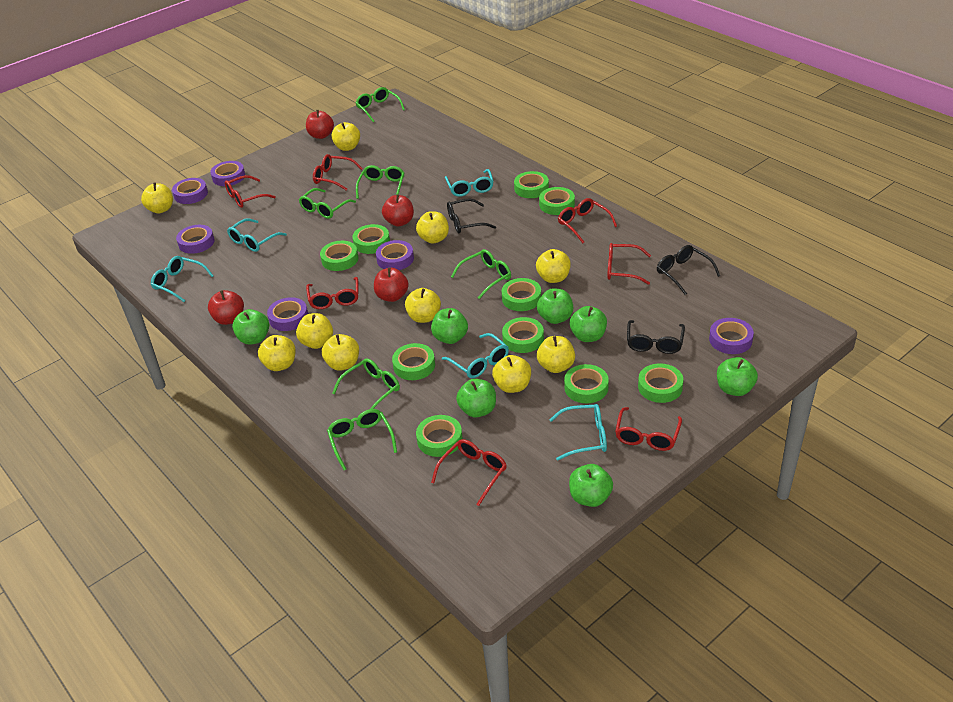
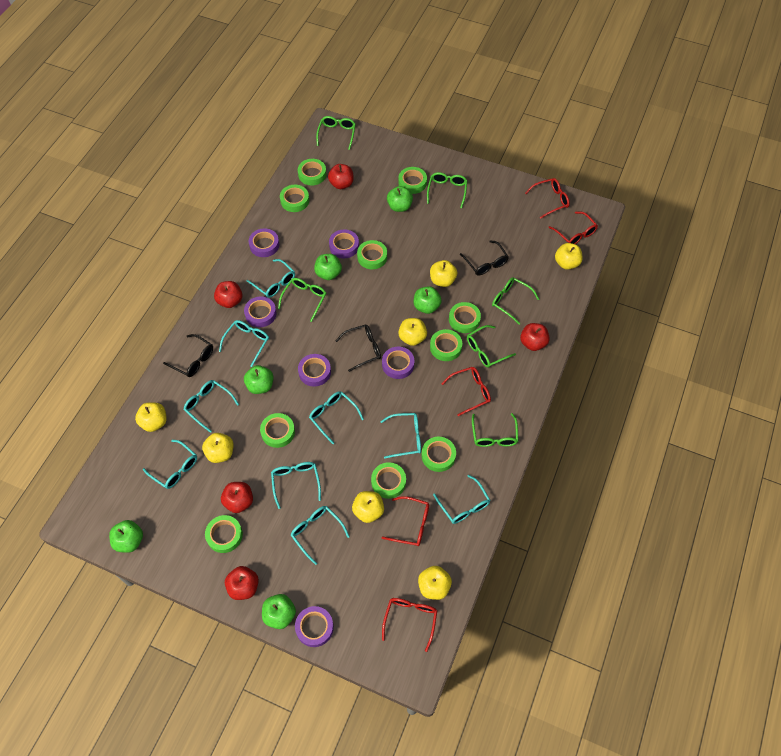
green apple: 7 -> 6
red apple: 4 -> 5
red glasses: 7 -> 5
turquoise glasses: 5 -> 9
yellow apple: 10 -> 7

